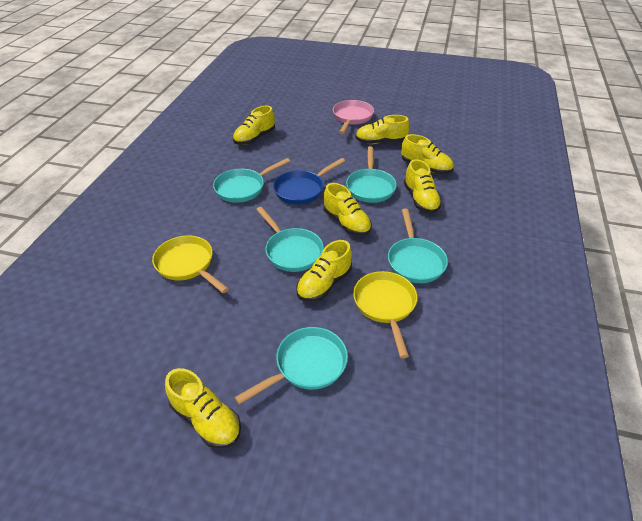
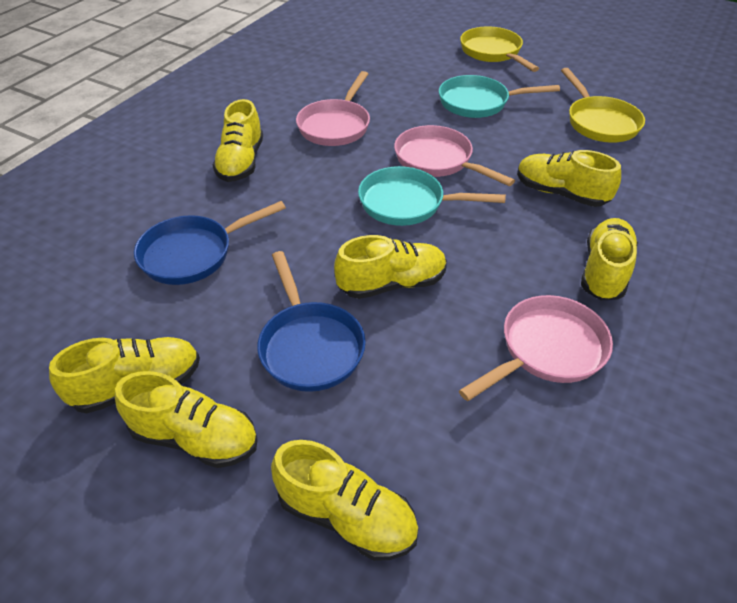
blue pan: 1 -> 2
pink pan: 1 -> 3
turquoise pan: 5 -> 2

